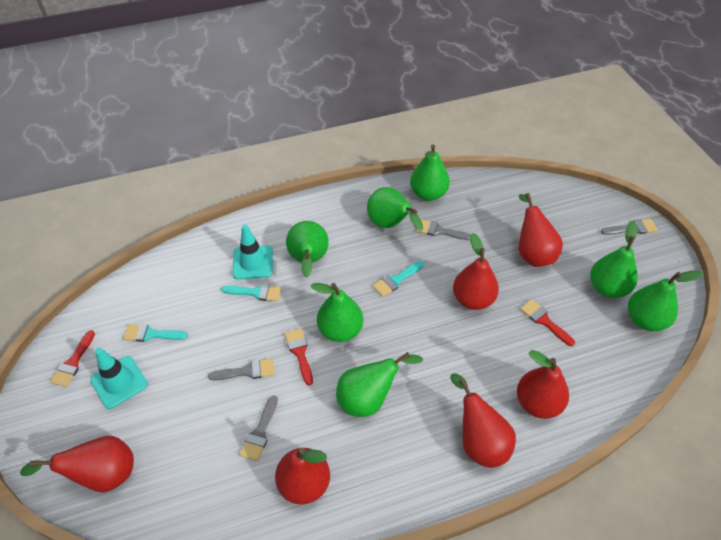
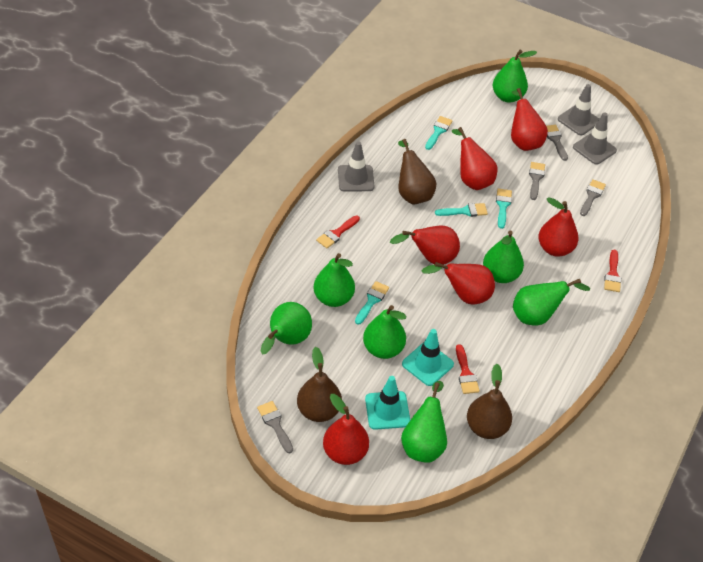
brown pear: 0 -> 3
grey traffic cone: 0 -> 3
turquoise brush: 3 -> 4

